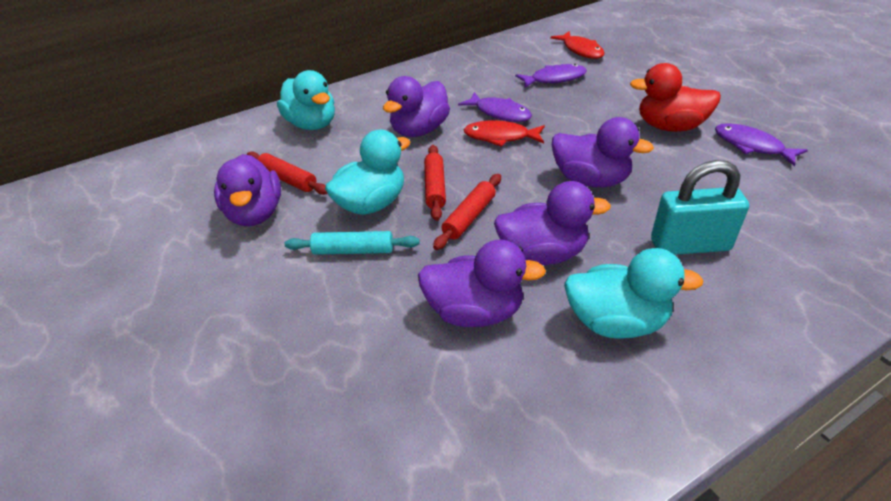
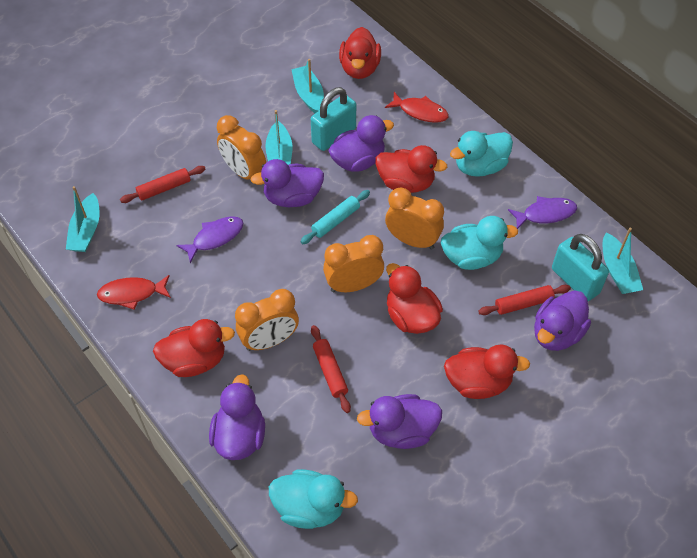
orange clock: 0 -> 4
purple fish: 3 -> 2
red duck: 1 -> 5
turquoise boat: 0 -> 4
turquoise padlock: 1 -> 2

